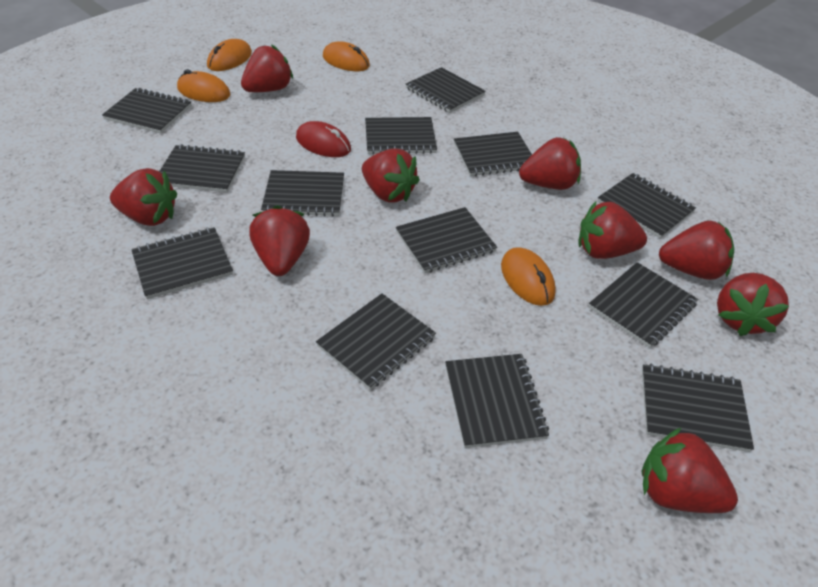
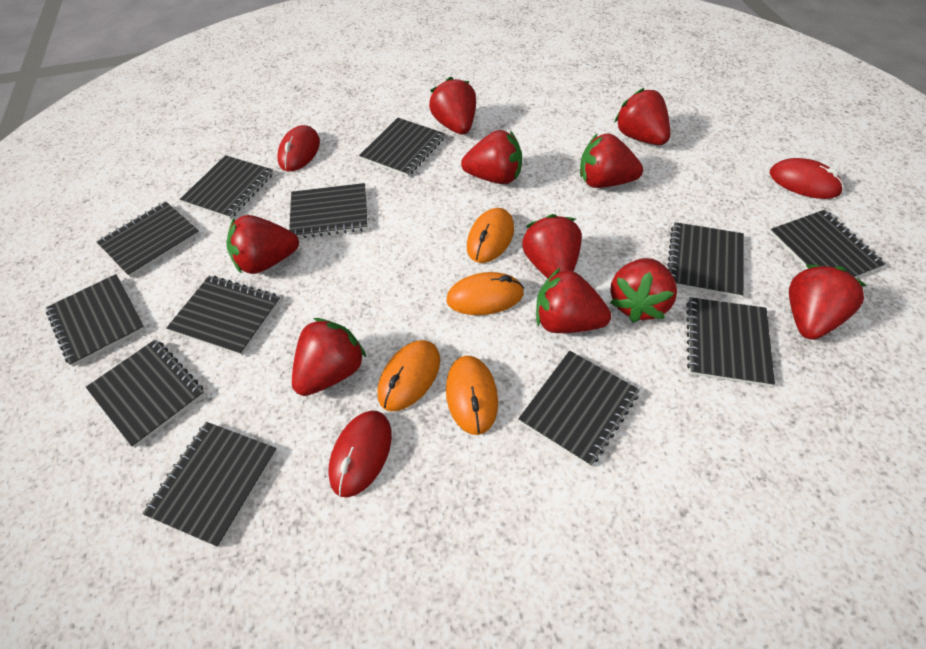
black notebook: 13 -> 12
red mouse: 1 -> 3
red strawberry: 9 -> 10

